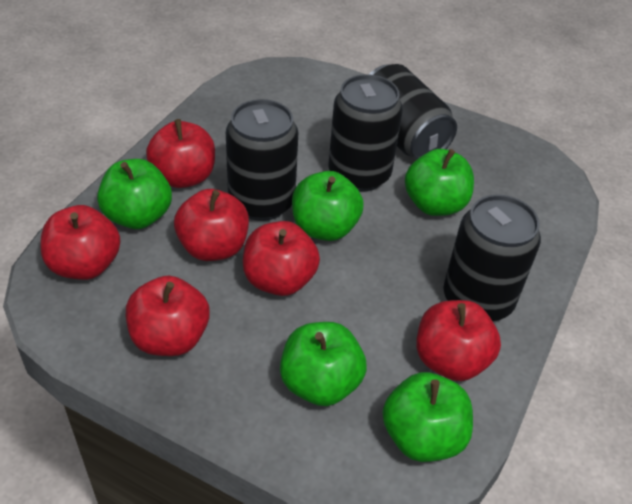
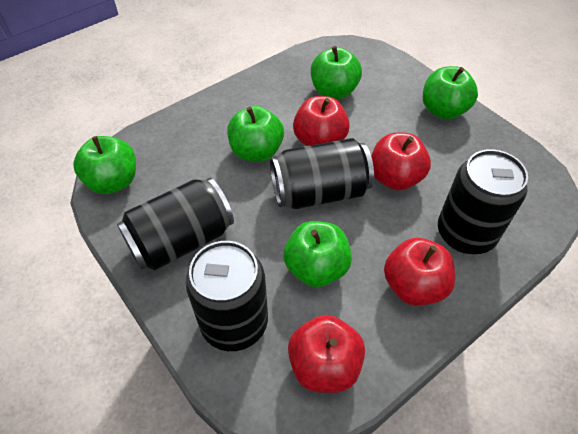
red apple: 6 -> 4

